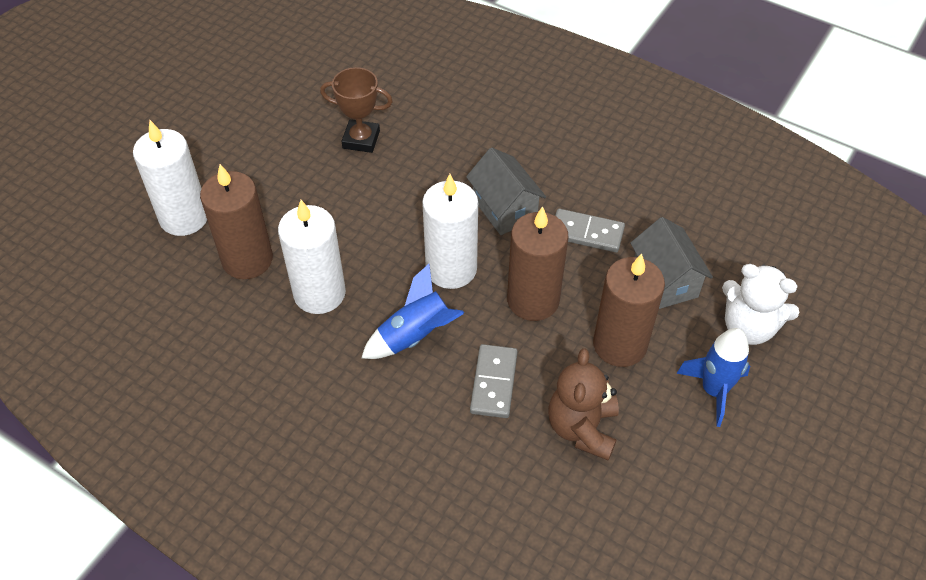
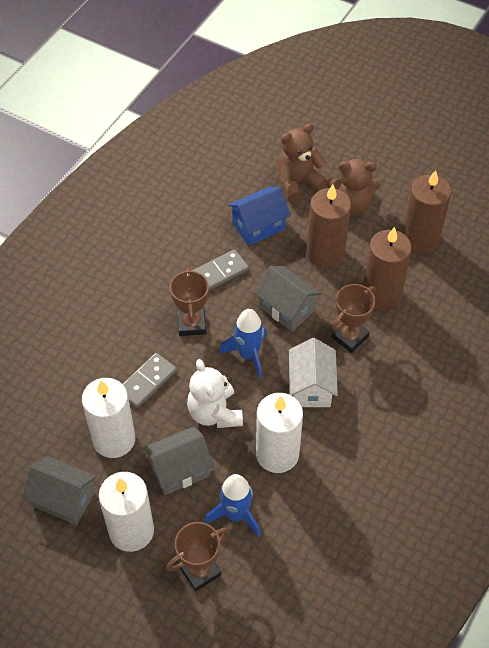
blue house: 0 -> 1
brown teddy bear: 1 -> 2
brown trophy: 1 -> 3
grey house: 2 -> 3
white house: 0 -> 1

